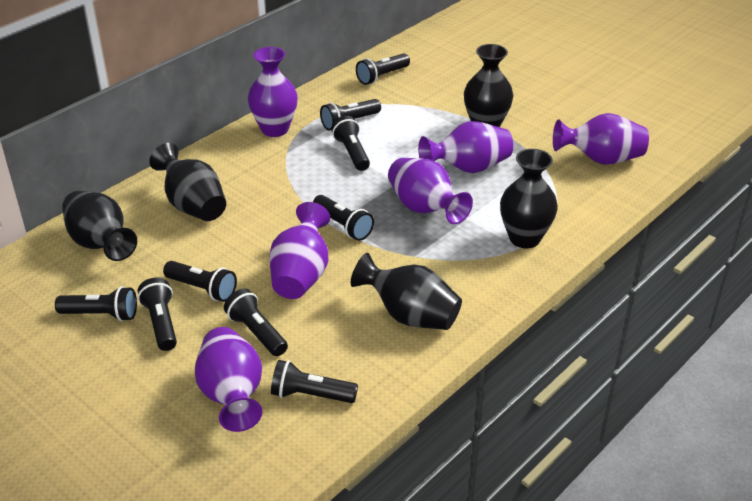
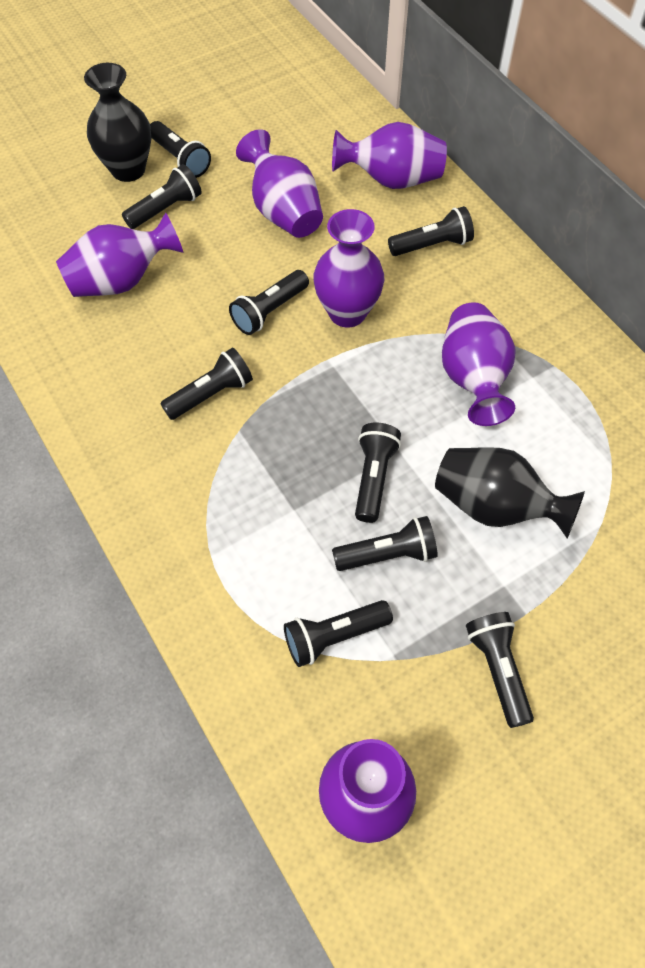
black vase: 5 -> 2

